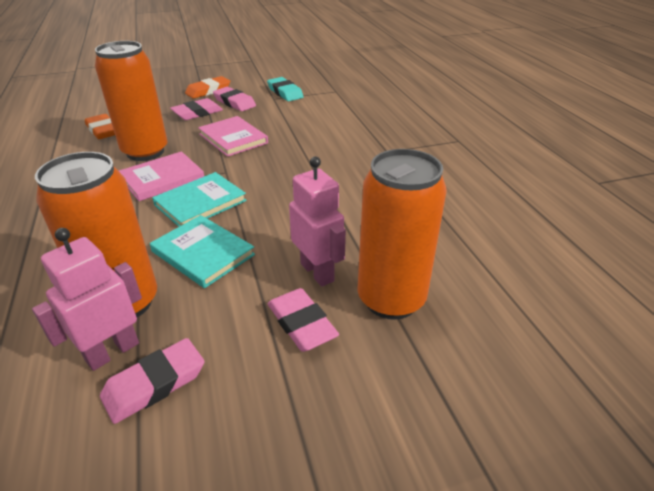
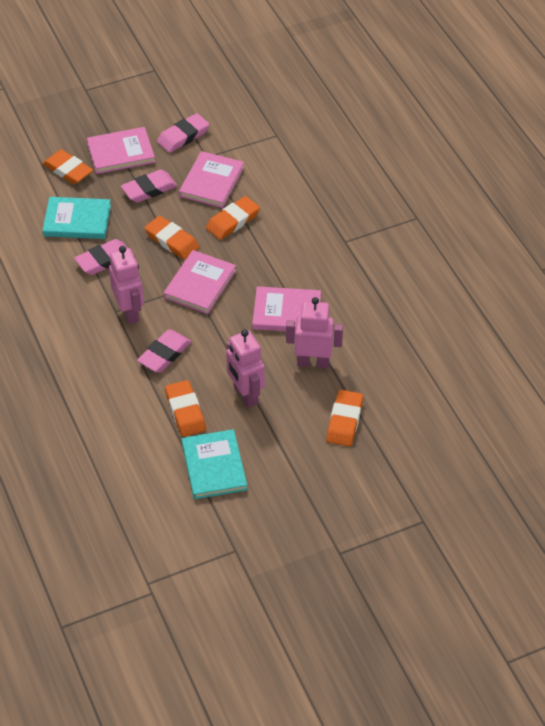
orange can: 3 -> 0
orange eraser: 2 -> 5
pink book: 2 -> 4
pink robot: 2 -> 3
turquoise eraser: 1 -> 0

